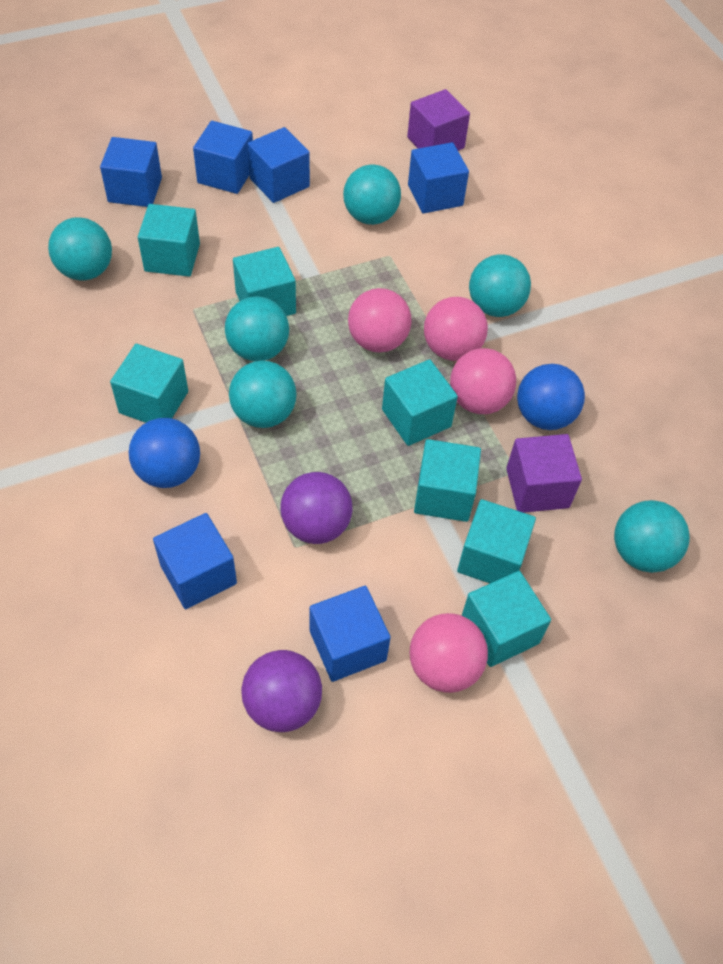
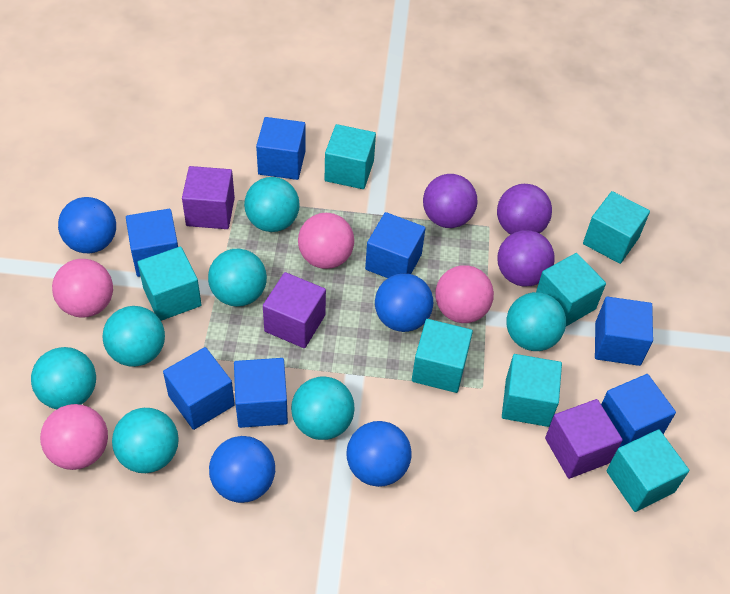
blue ball: 2 -> 4
blue cube: 6 -> 7
purple ball: 2 -> 3
purple cube: 2 -> 3
turquoise ball: 6 -> 7

